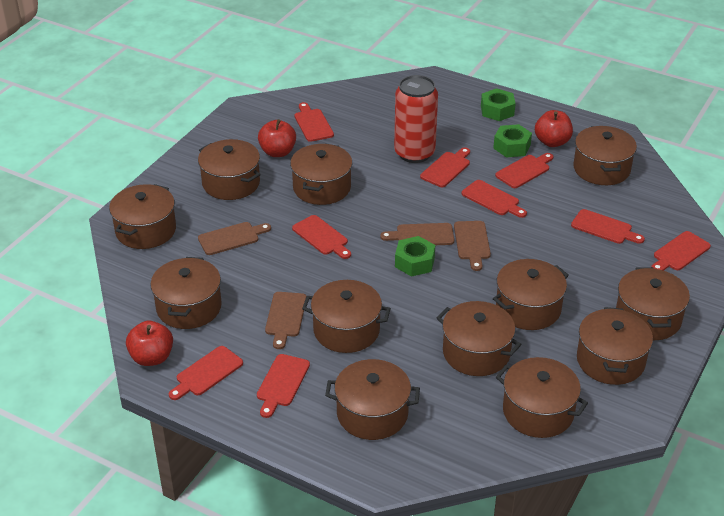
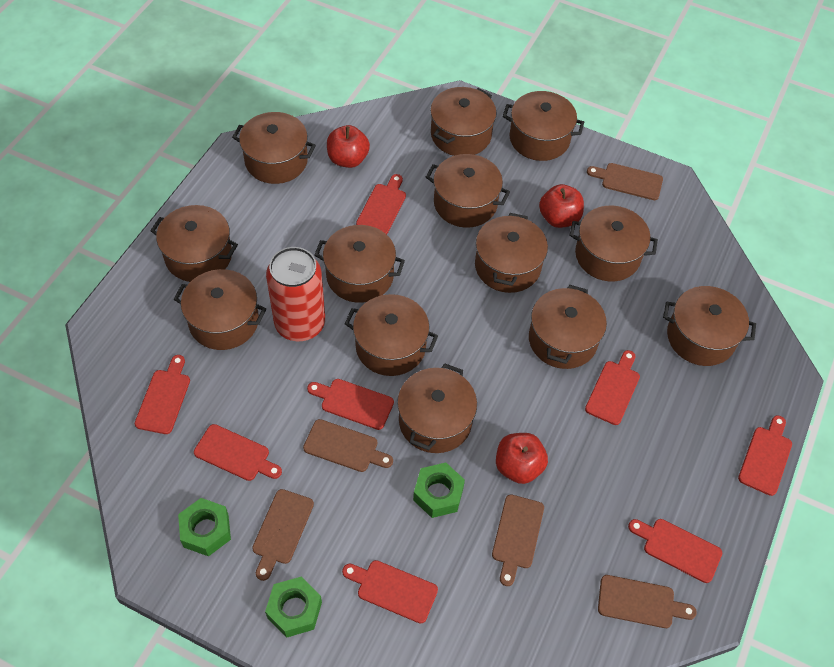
brown cutting board: 4 -> 5
brown pot: 12 -> 13
red cutting board: 9 -> 8

